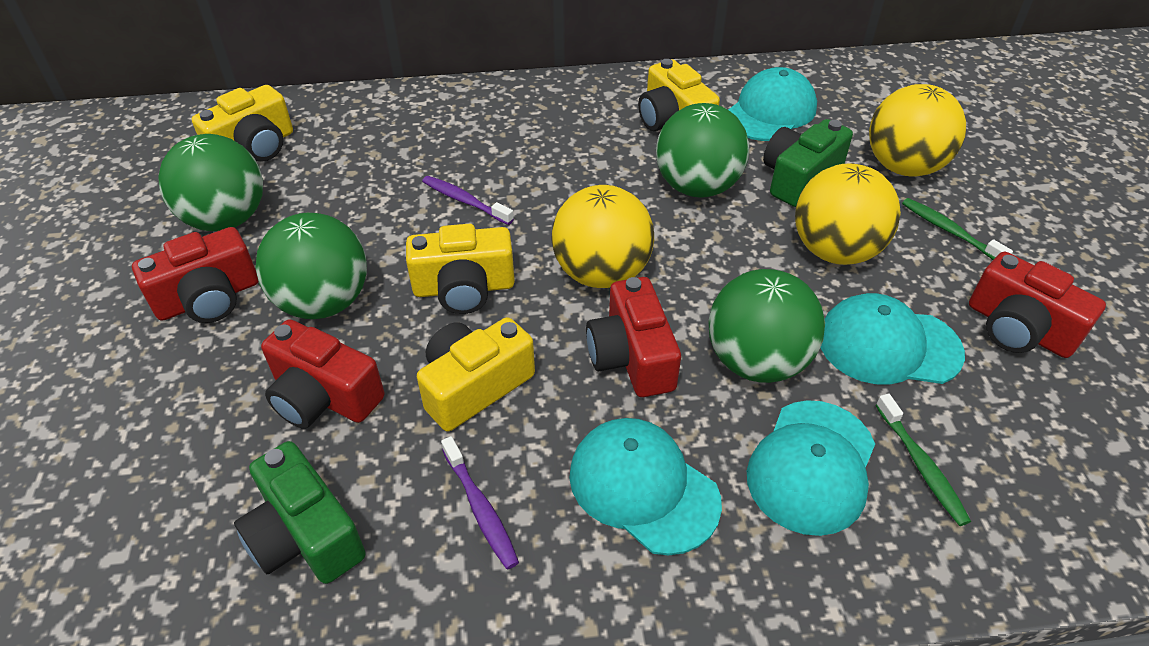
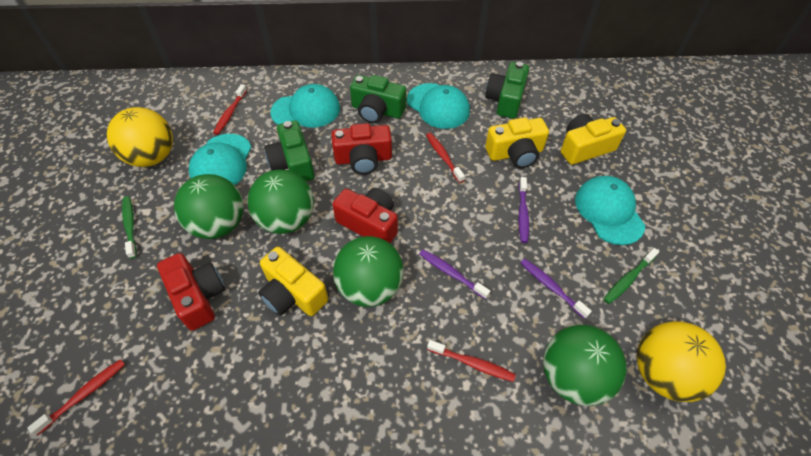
green camera: 2 -> 3
purple toothbrush: 2 -> 3
red camera: 4 -> 3
red toothbrush: 0 -> 4
yellow ball: 3 -> 2
yellow camera: 4 -> 3

